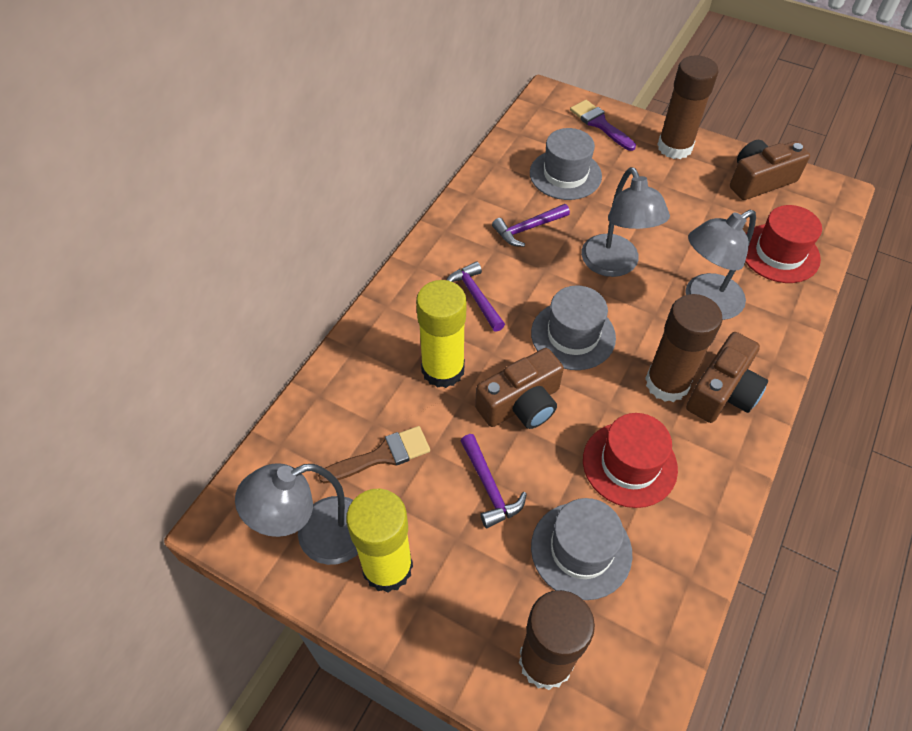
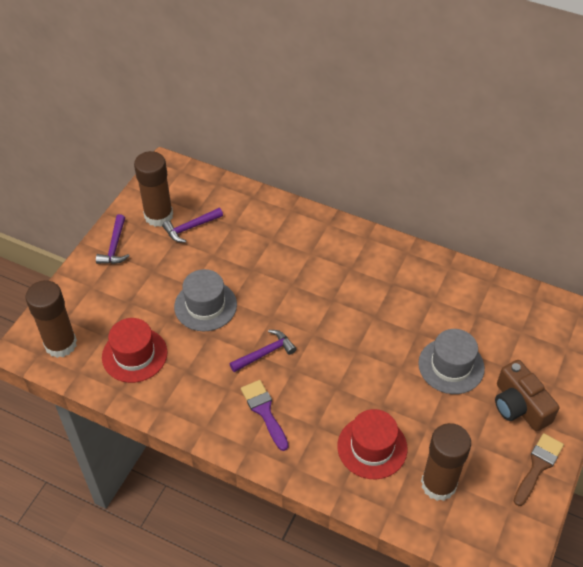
brown camera: 3 -> 1
grey hat: 3 -> 2
grey lamp: 3 -> 0
yellow glue stick: 2 -> 0

